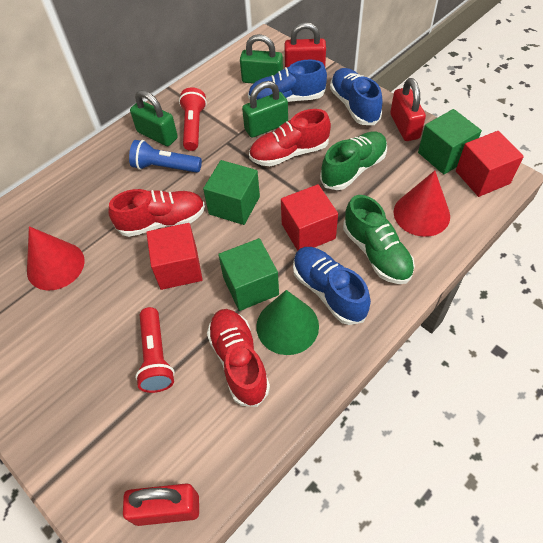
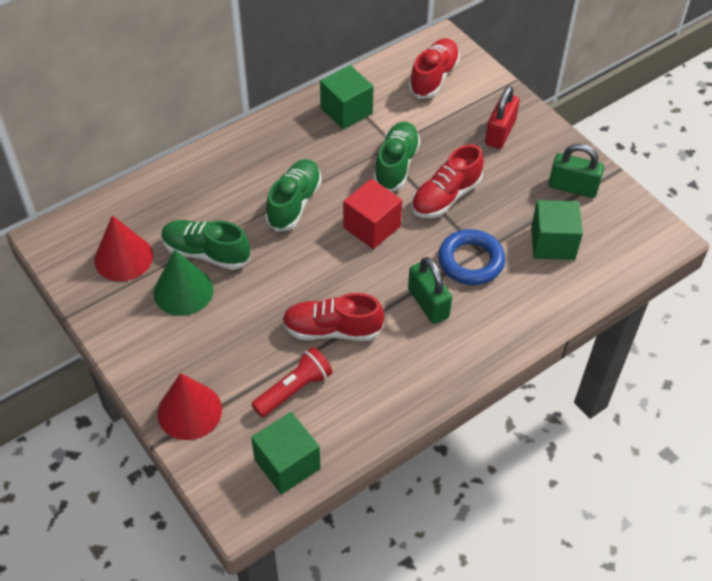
blue flashlight: 1 -> 0
blue ring: 0 -> 1
blue shoe: 3 -> 0
green padlock: 3 -> 2
green shoe: 2 -> 3
red cube: 3 -> 1
red flashlight: 2 -> 1
red padlock: 3 -> 1

